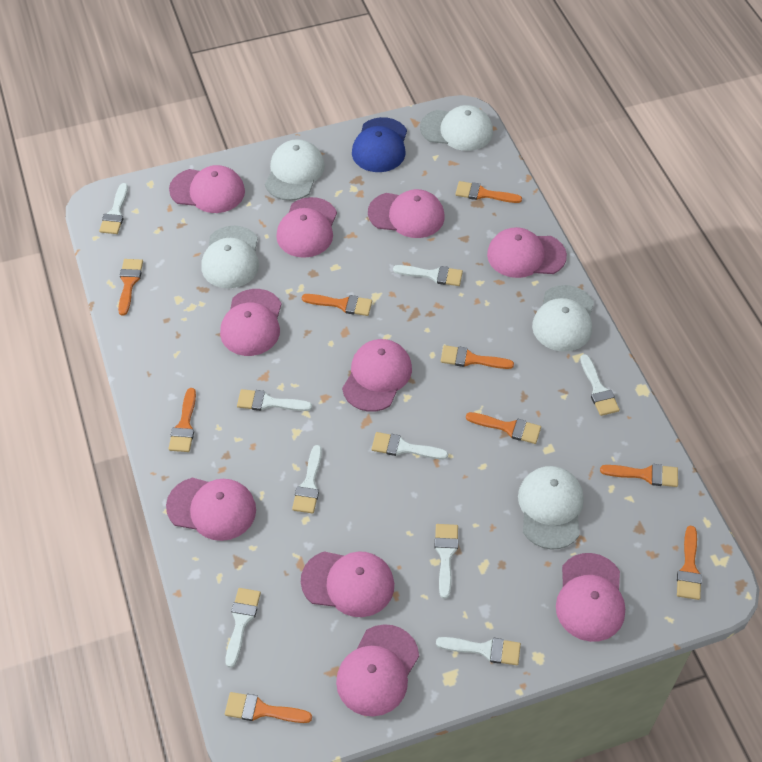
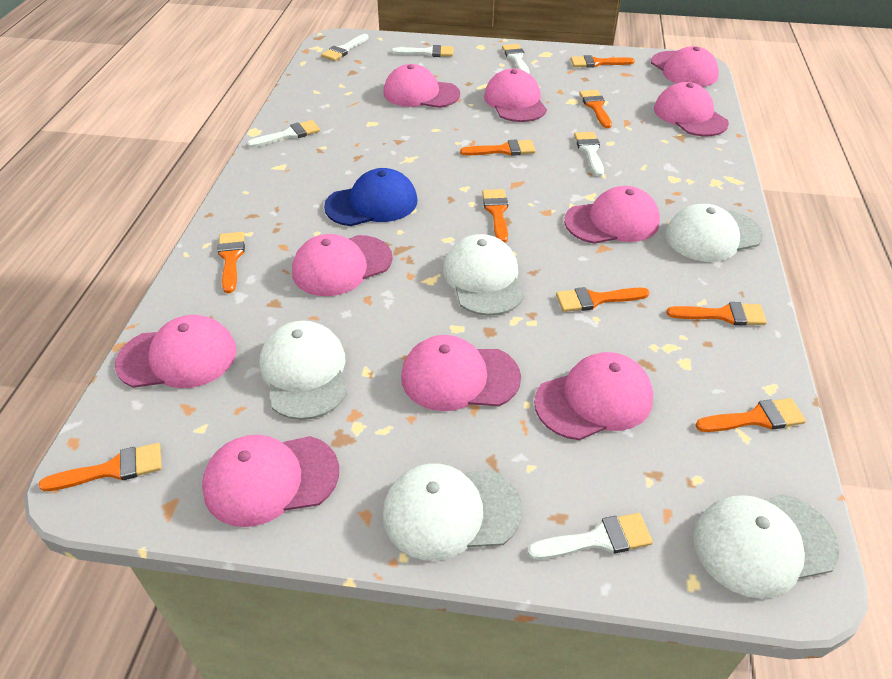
white brush: 9 -> 6

